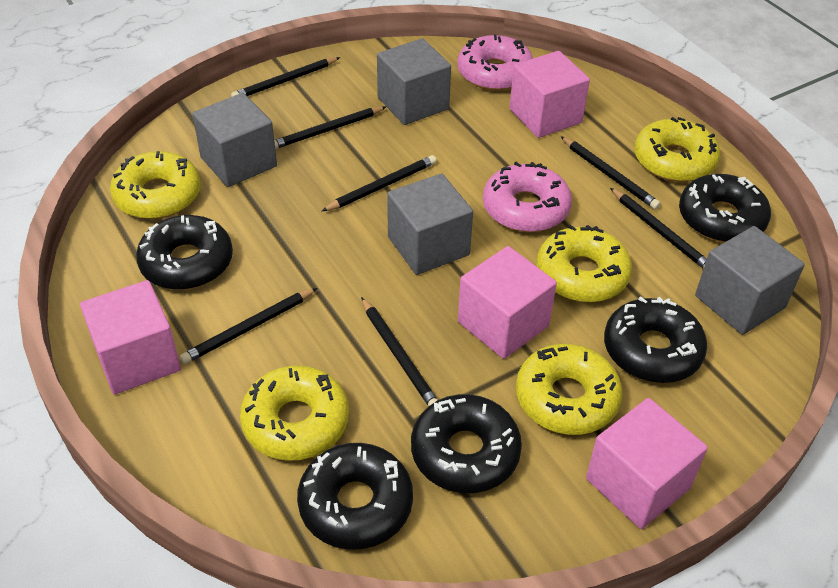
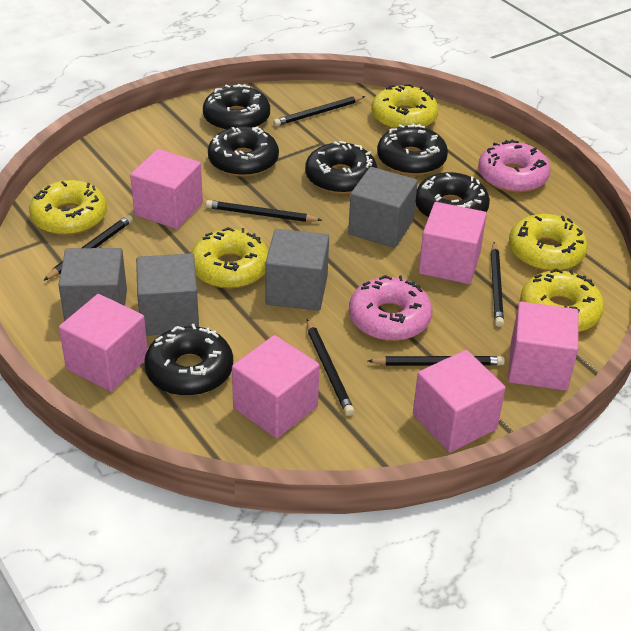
black donut: 5 -> 6
black pencil: 7 -> 6
pink cube: 4 -> 6

